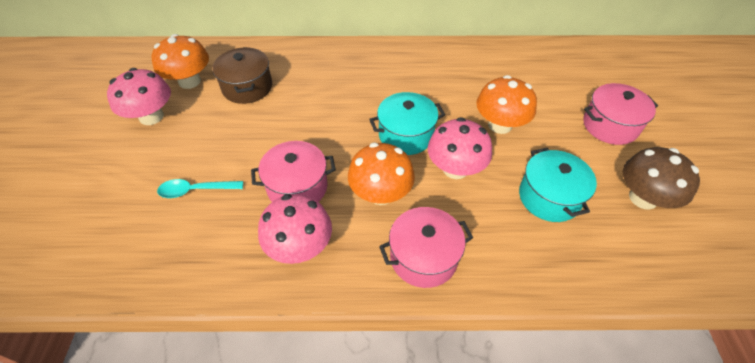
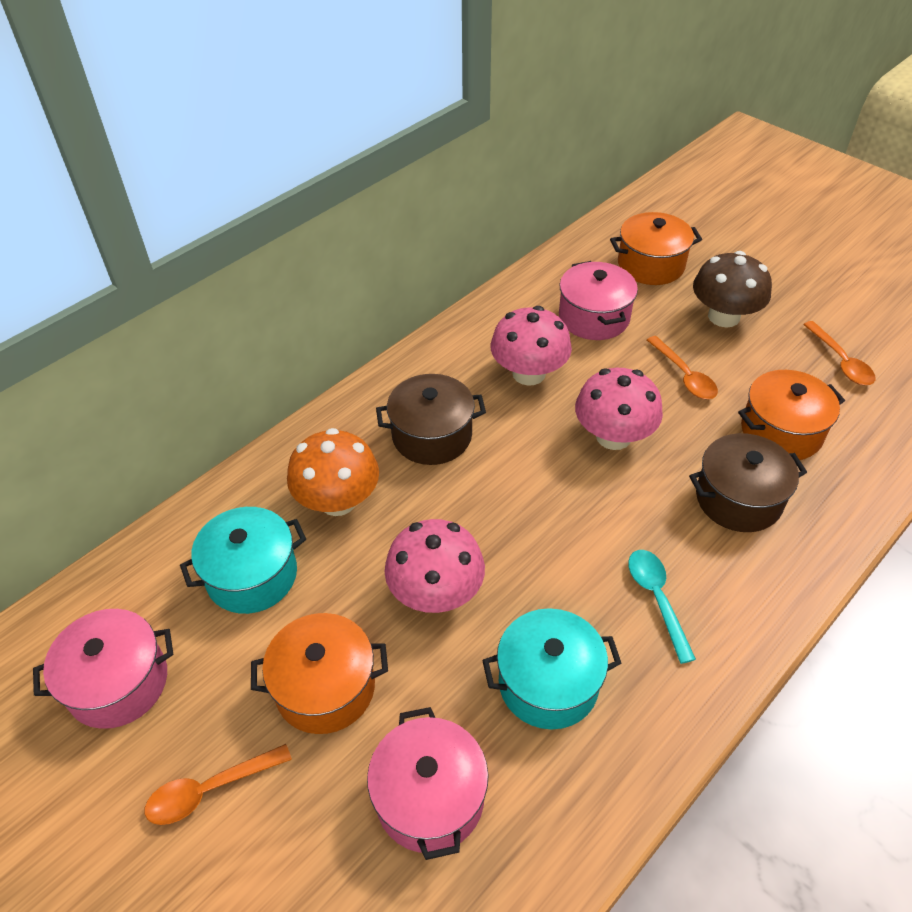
brown pot: 1 -> 2
orange mushroom: 3 -> 1
orange pot: 0 -> 3
orange spoon: 0 -> 3

